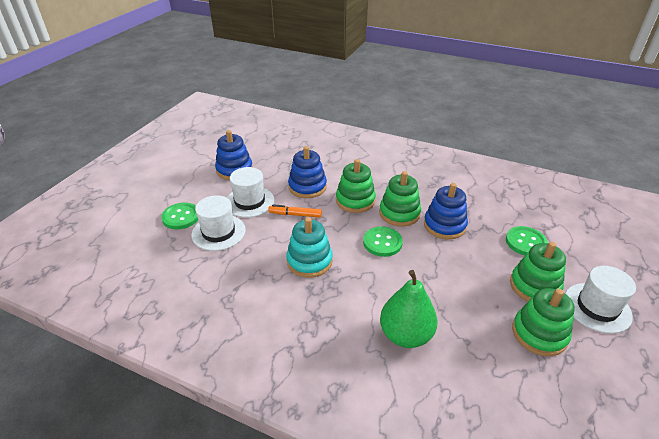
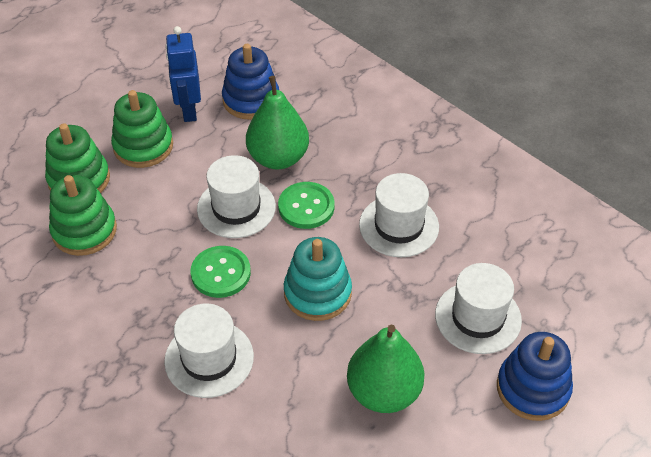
blue robot: 0 -> 1
blue stacking toy: 3 -> 2
green button: 3 -> 2
green pear: 1 -> 2
green stacking toy: 4 -> 3
orange marker: 1 -> 0
white hat: 3 -> 4

